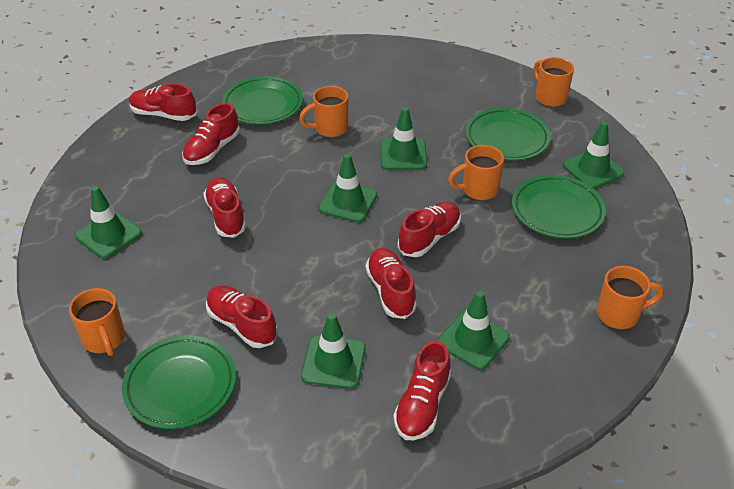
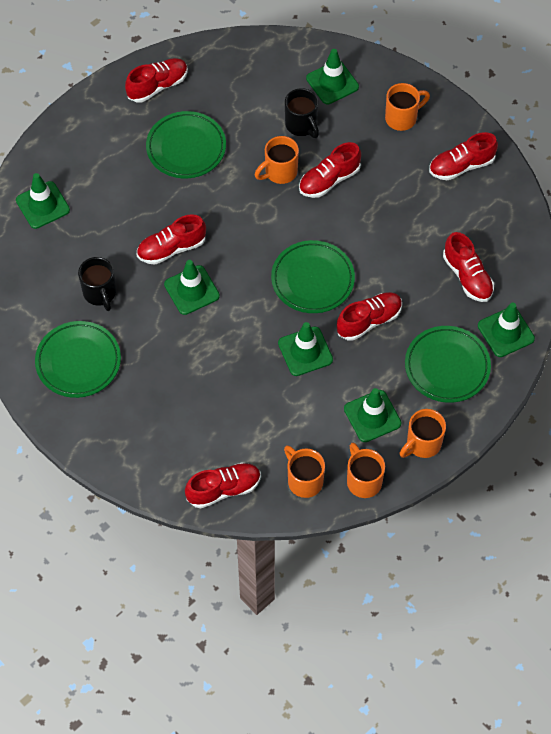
black mug: 0 -> 2

